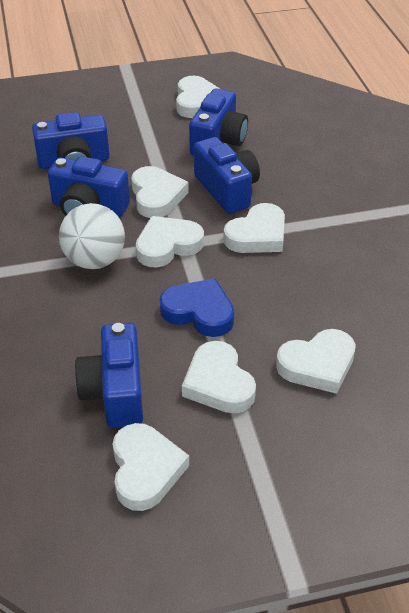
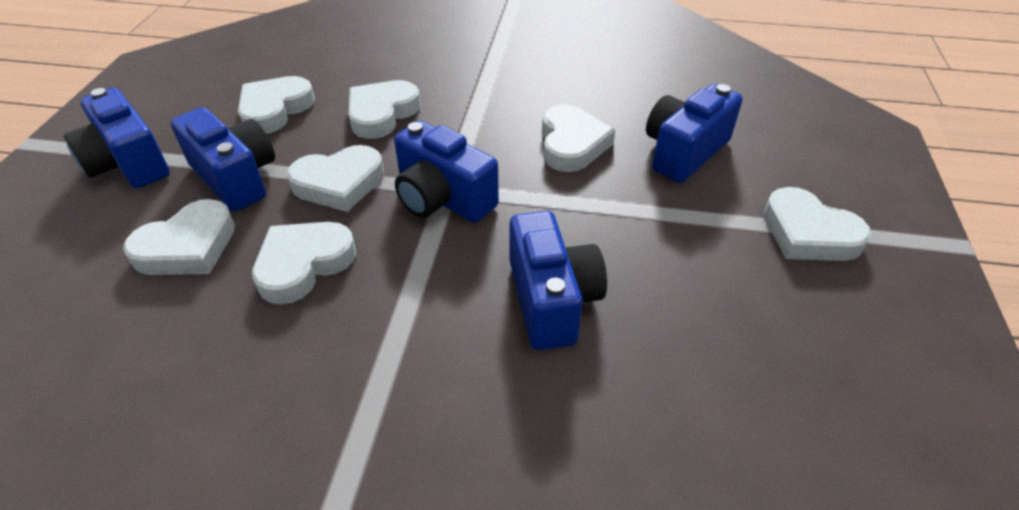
blue heart: 1 -> 0
white ball: 1 -> 0

